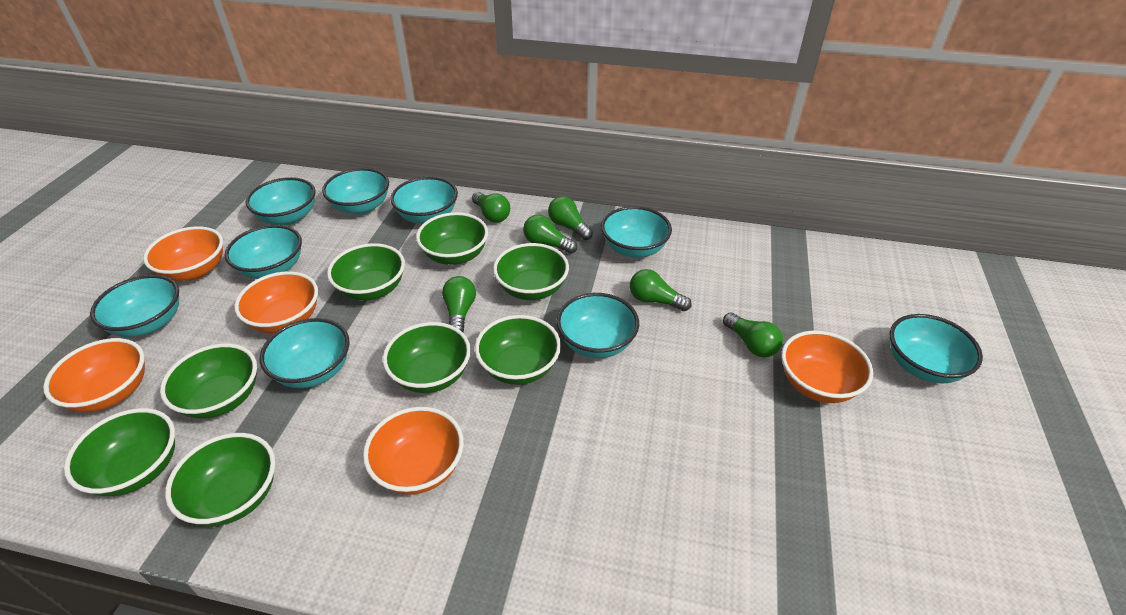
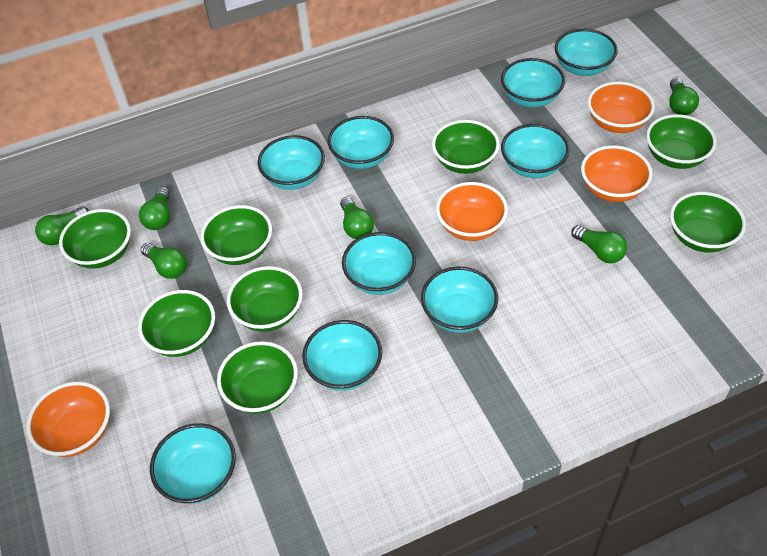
orange bowl: 5 -> 4

